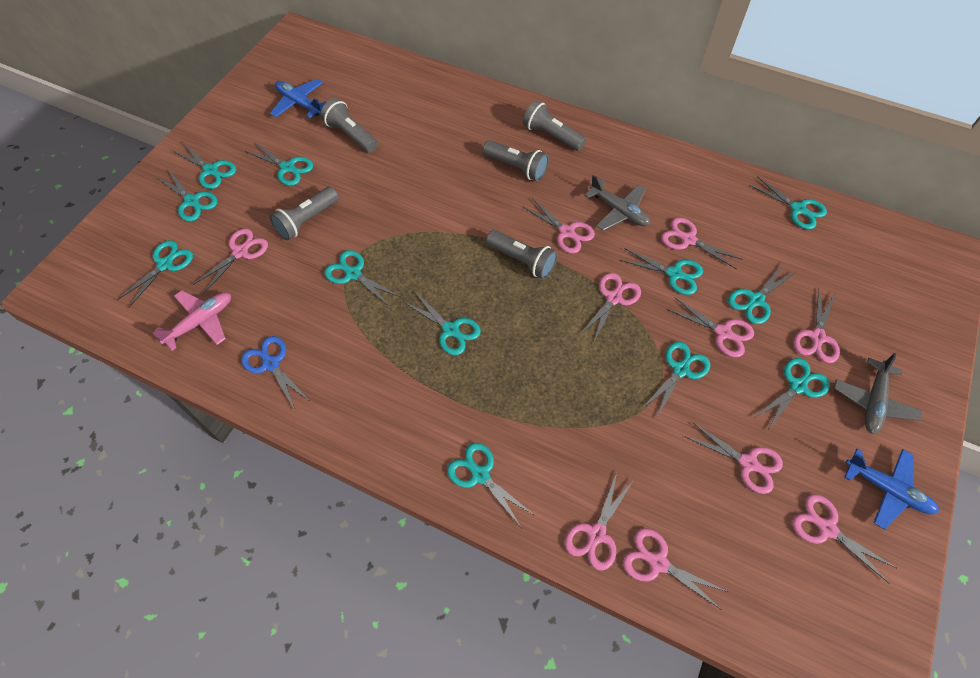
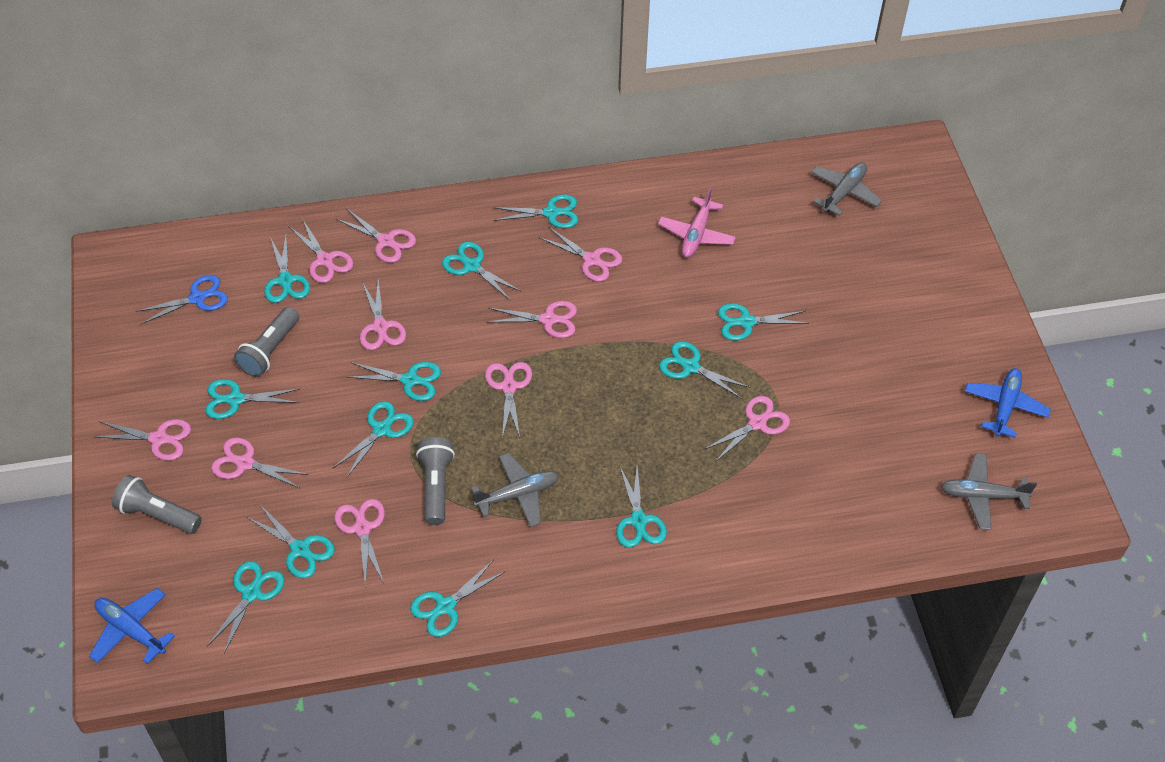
grey flashlight: 5 -> 3
grey plane: 2 -> 3

